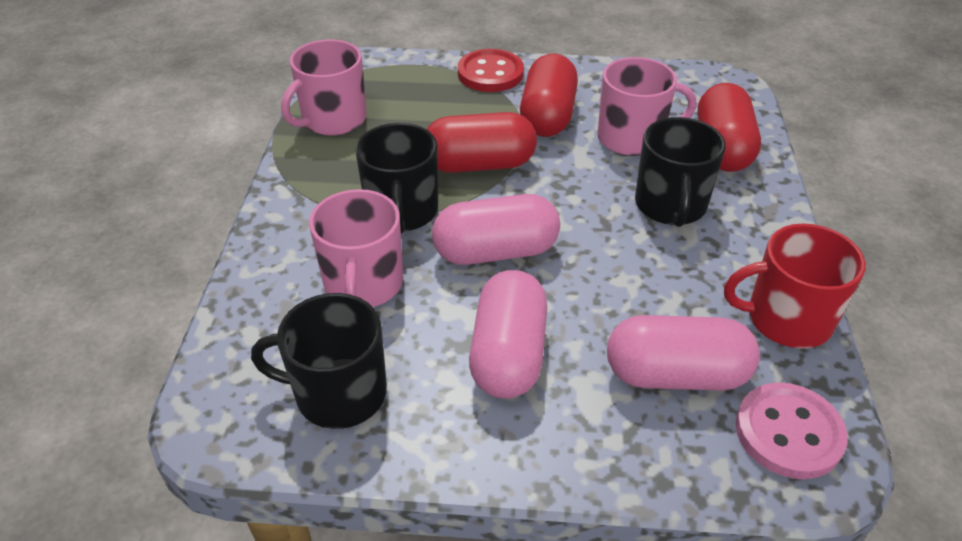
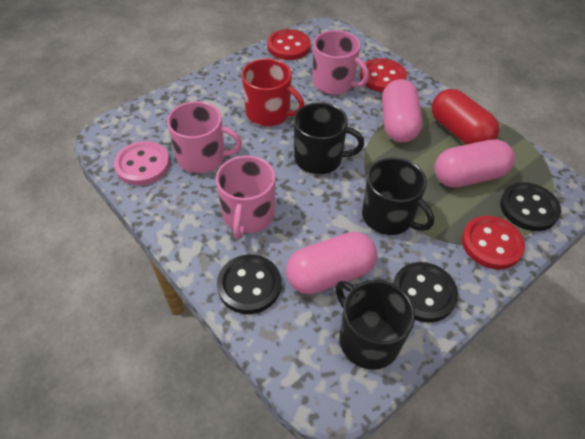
black button: 0 -> 3
red button: 1 -> 3
red capsule: 3 -> 1

